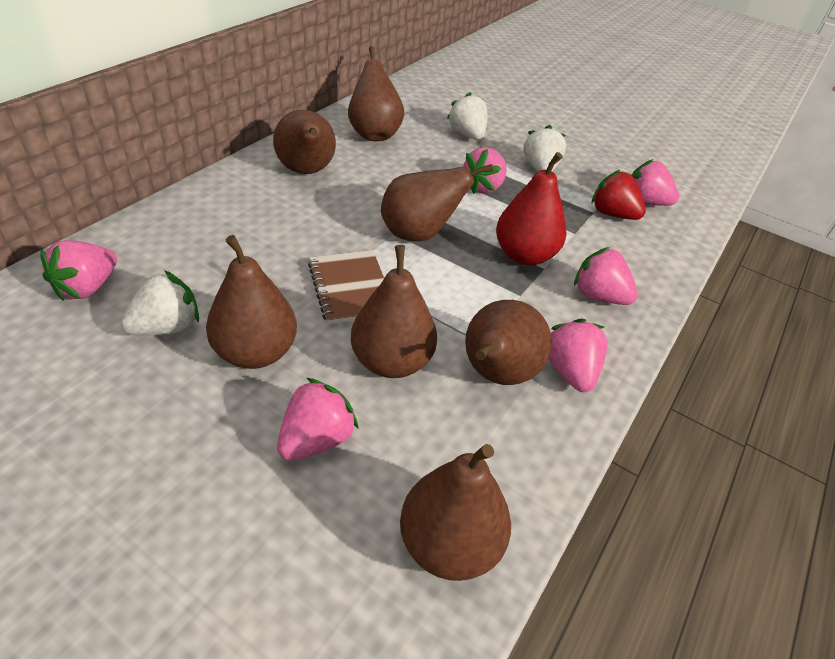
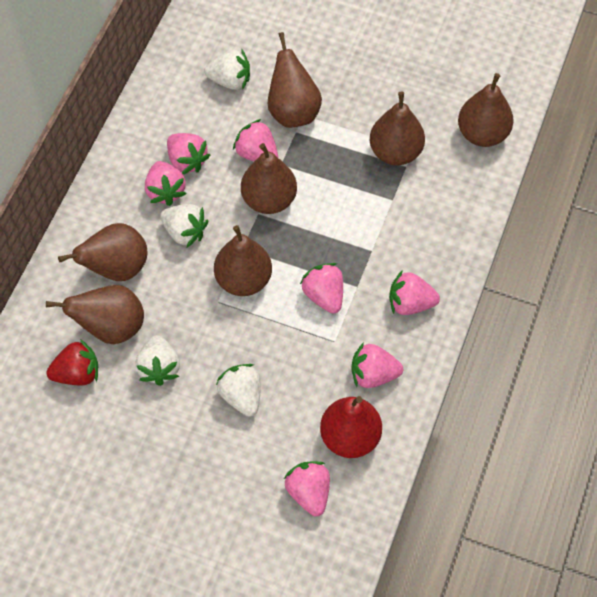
brown notebook: 1 -> 0
pink strawberry: 6 -> 7
white strawberry: 3 -> 4

